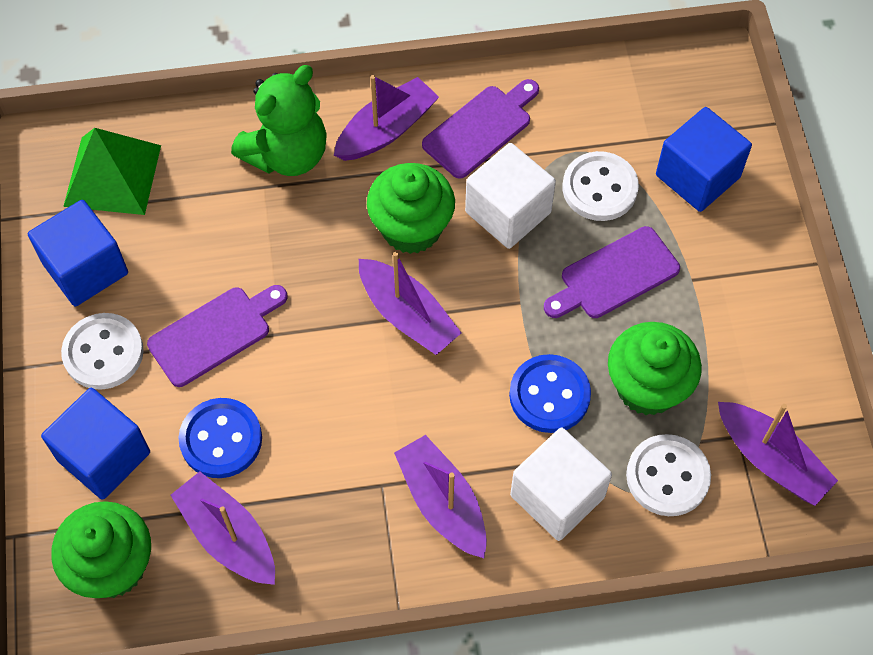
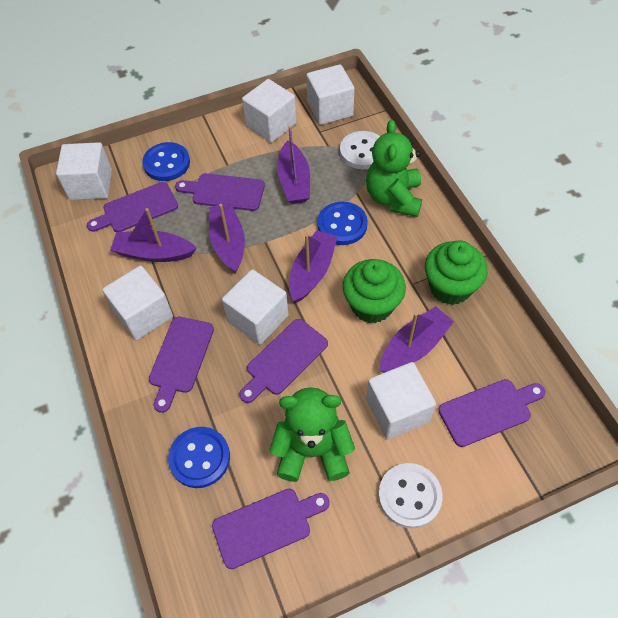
blue button: 2 -> 3
blue cube: 3 -> 0
green cupcake: 3 -> 2
green pyramid: 1 -> 0
green teddy bear: 1 -> 2
purple cutting board: 3 -> 6
white button: 3 -> 2
white cube: 2 -> 6

